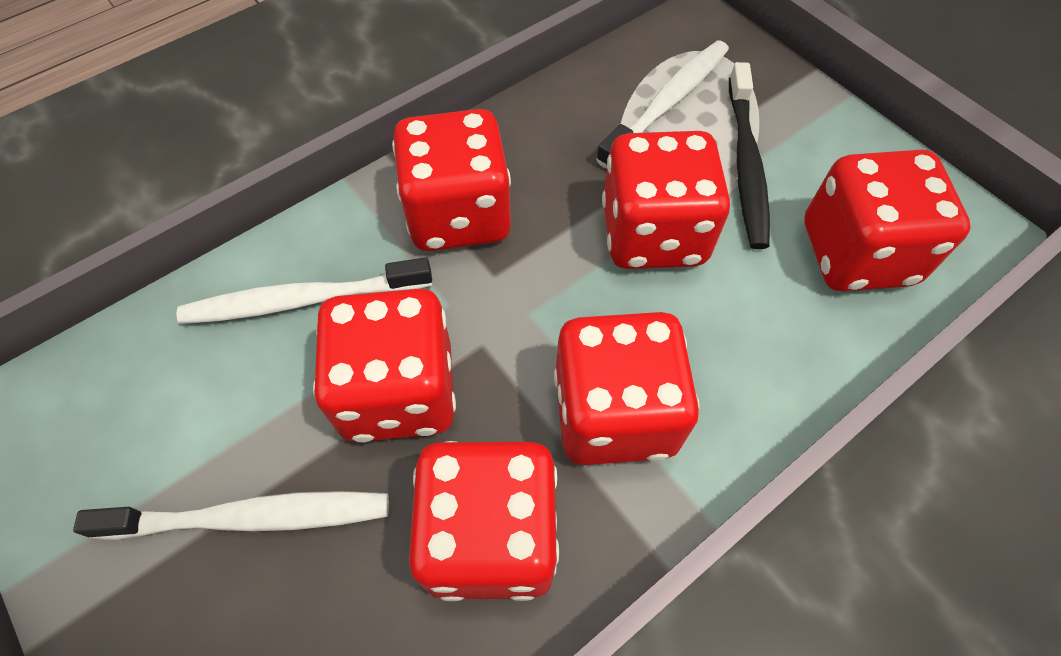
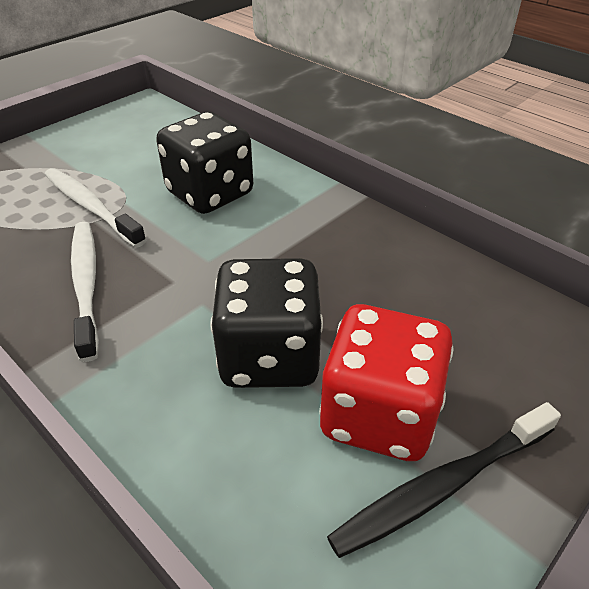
black dice: 0 -> 2
red dice: 6 -> 1
white toothbrush: 3 -> 2

